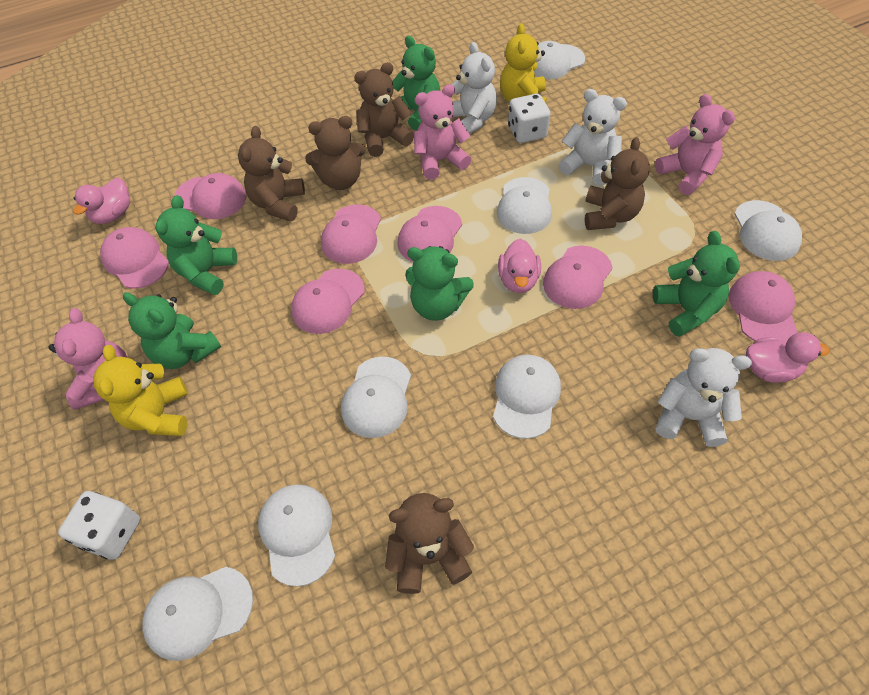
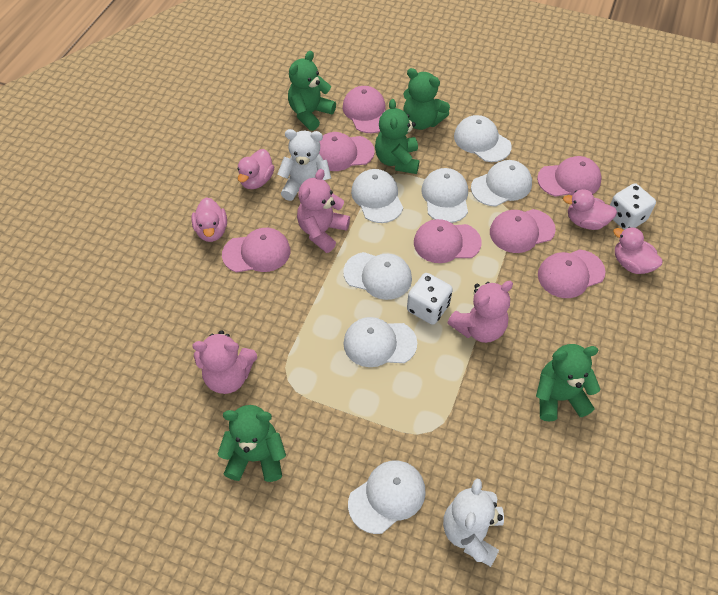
brown teddy bear: 5 -> 0
pink duck: 3 -> 4
white teddy bear: 3 -> 2
yellow teddy bear: 2 -> 0

